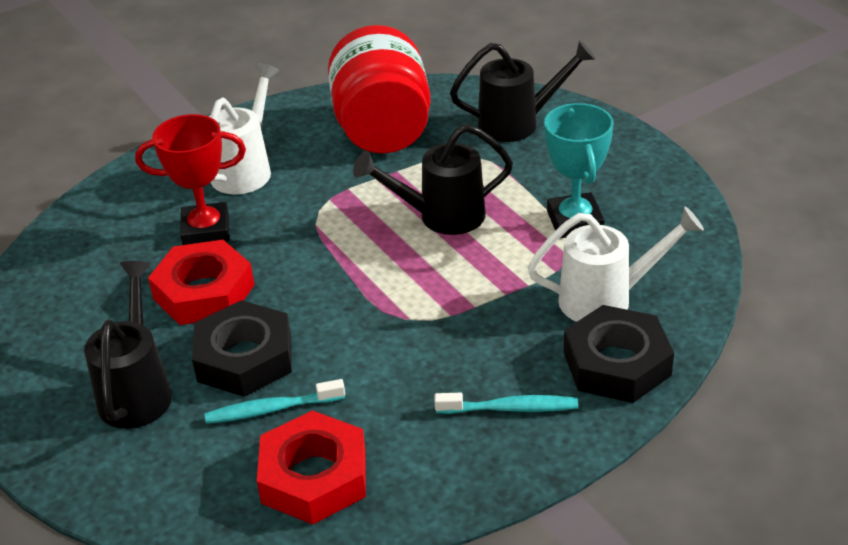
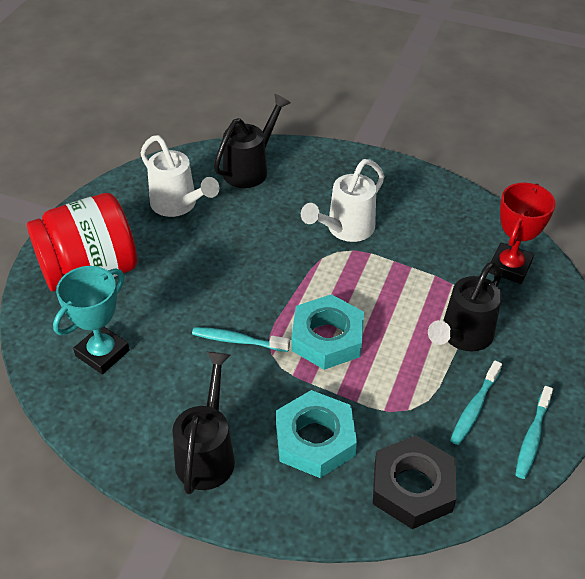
black nut: 2 -> 1
red nut: 2 -> 0
turquoise nut: 0 -> 2
turquoise toothbrush: 2 -> 3

